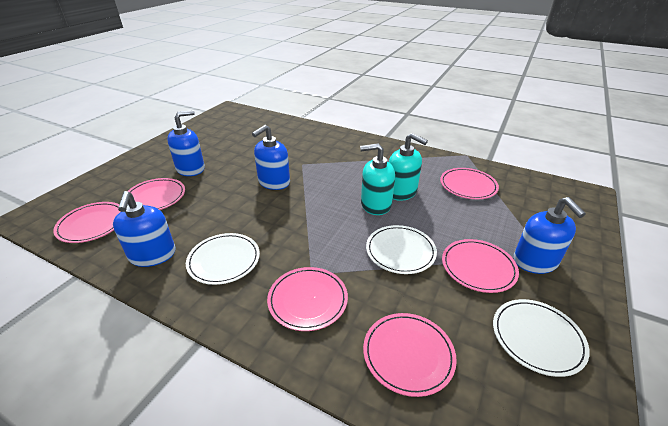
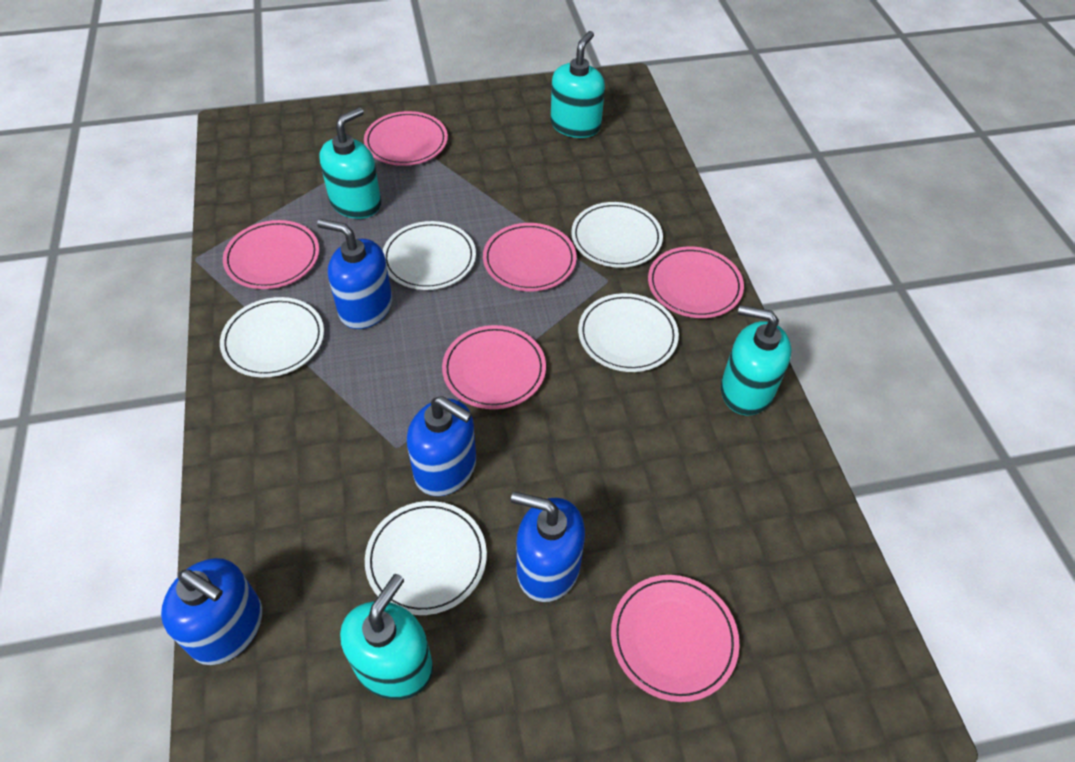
turquoise soap dispenser: 2 -> 4
white plate: 3 -> 5

